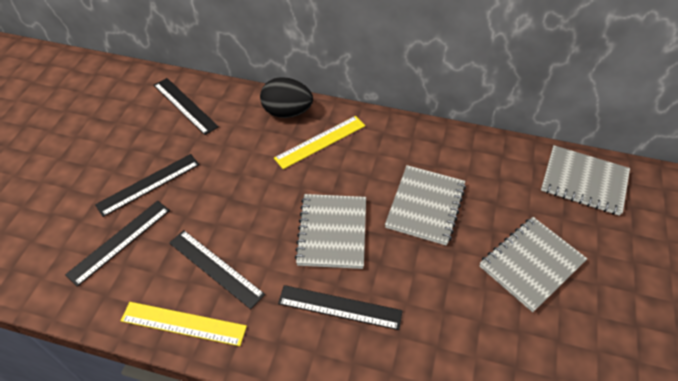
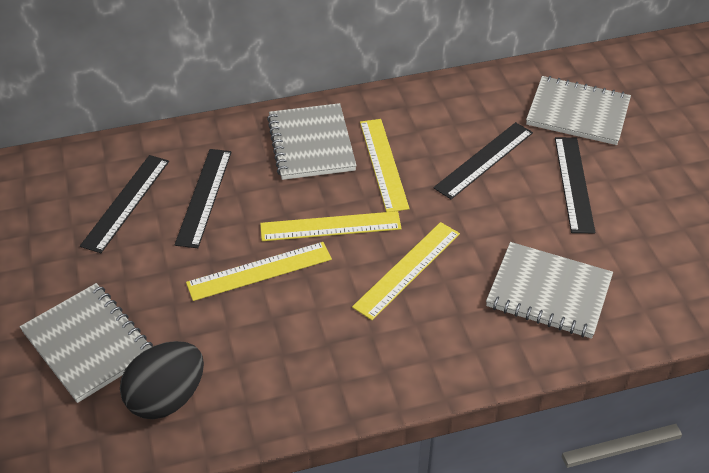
black ruler: 5 -> 4
yellow ruler: 2 -> 4

